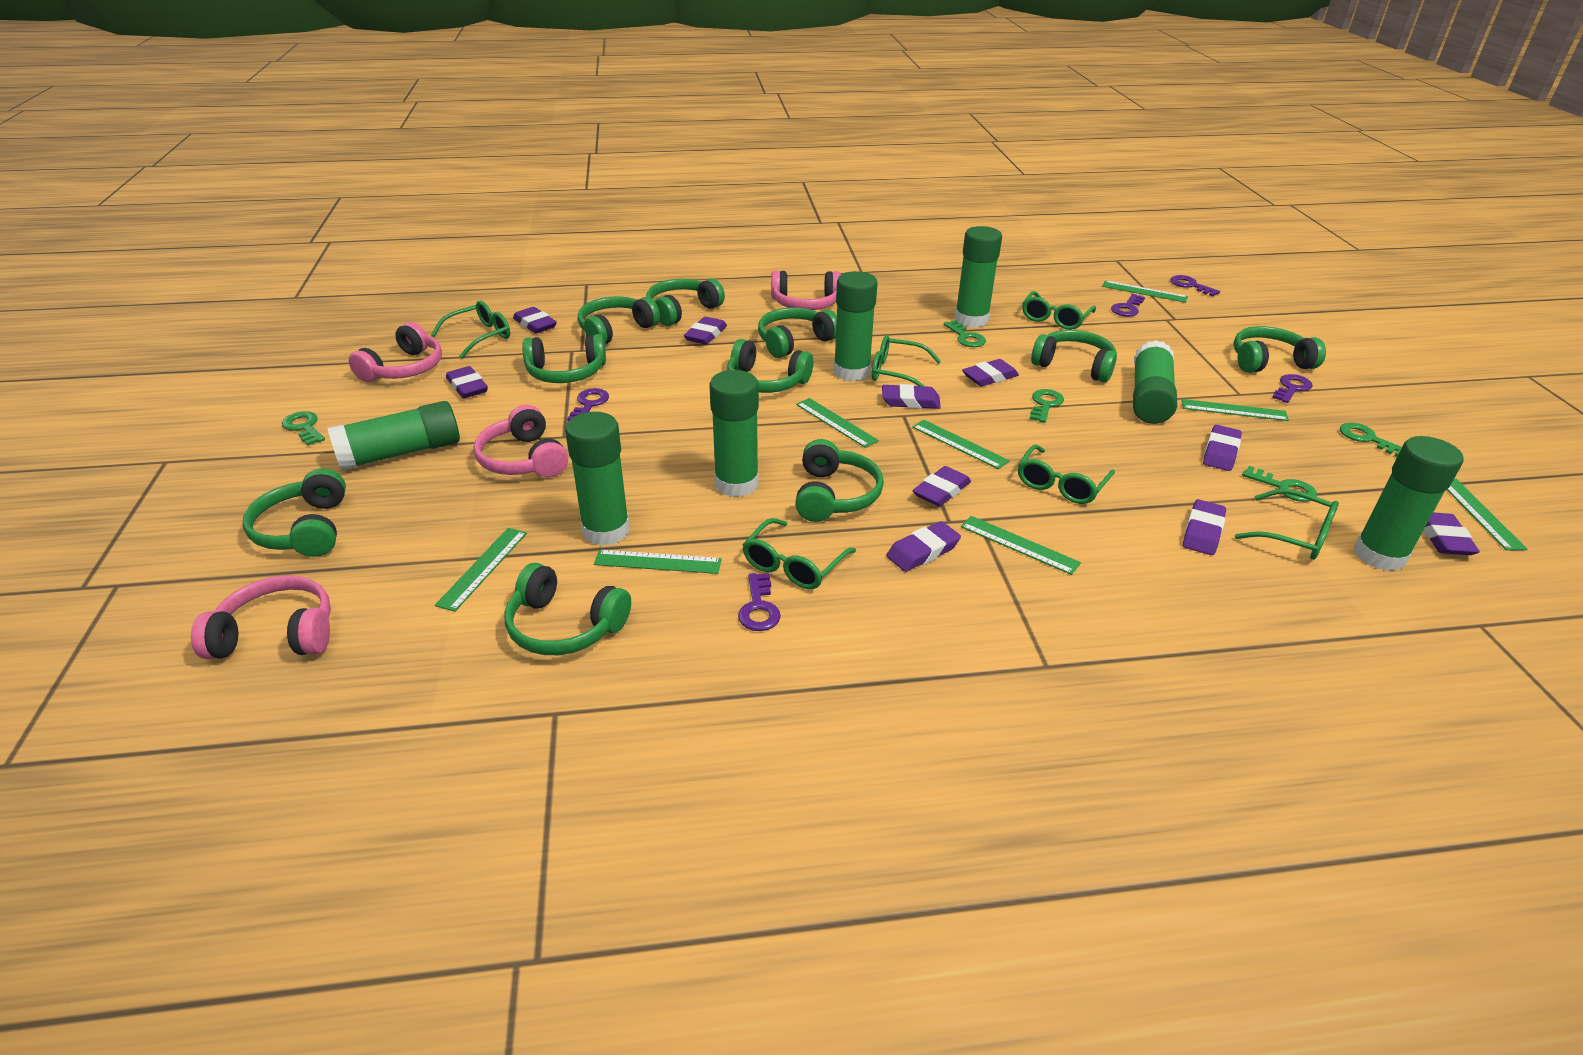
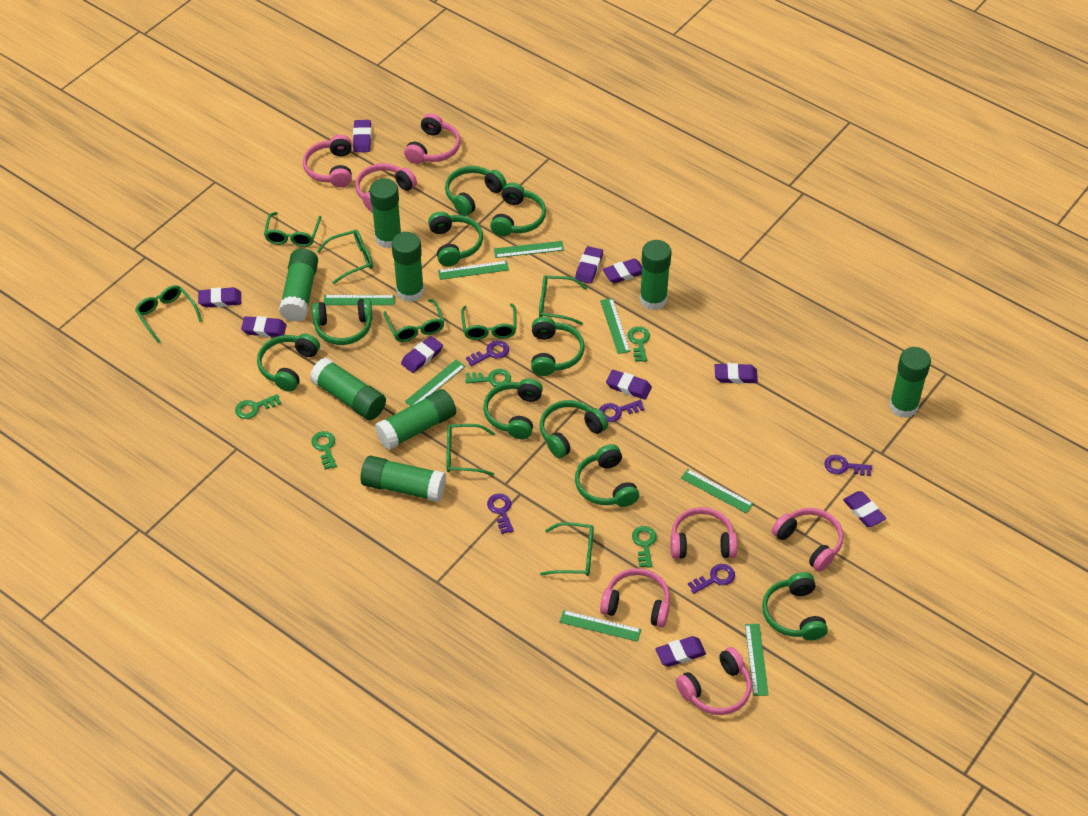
green glasses: 6 -> 8
green glue stick: 7 -> 8
pink headphones: 4 -> 7

